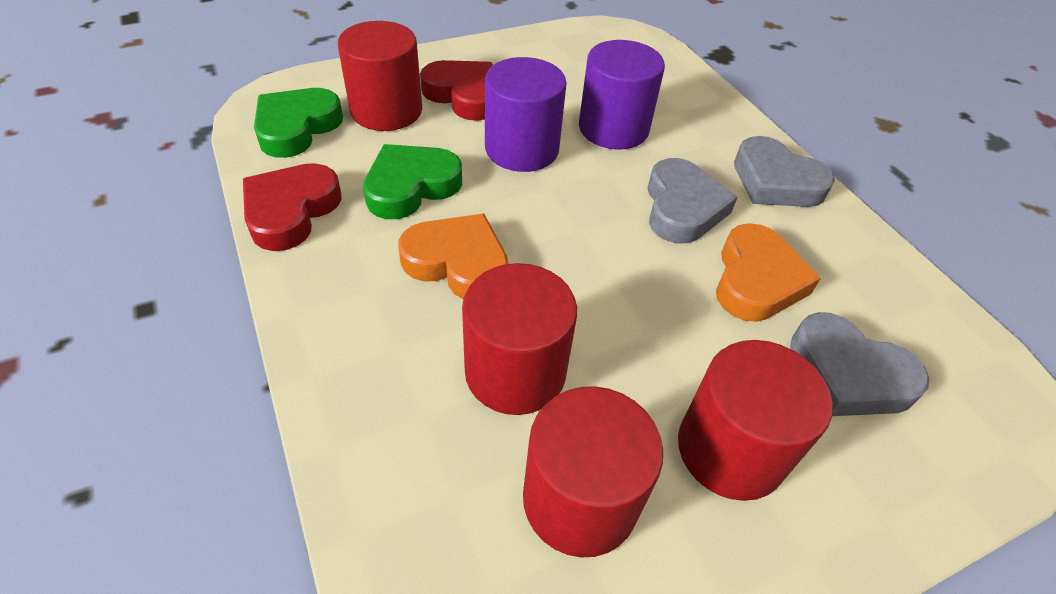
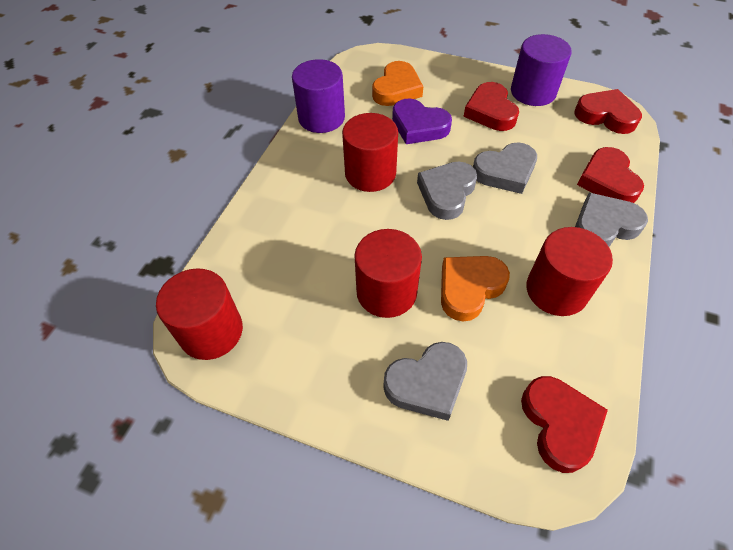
green heart: 2 -> 0
grey heart: 3 -> 4
purple heart: 0 -> 1
red heart: 2 -> 4

